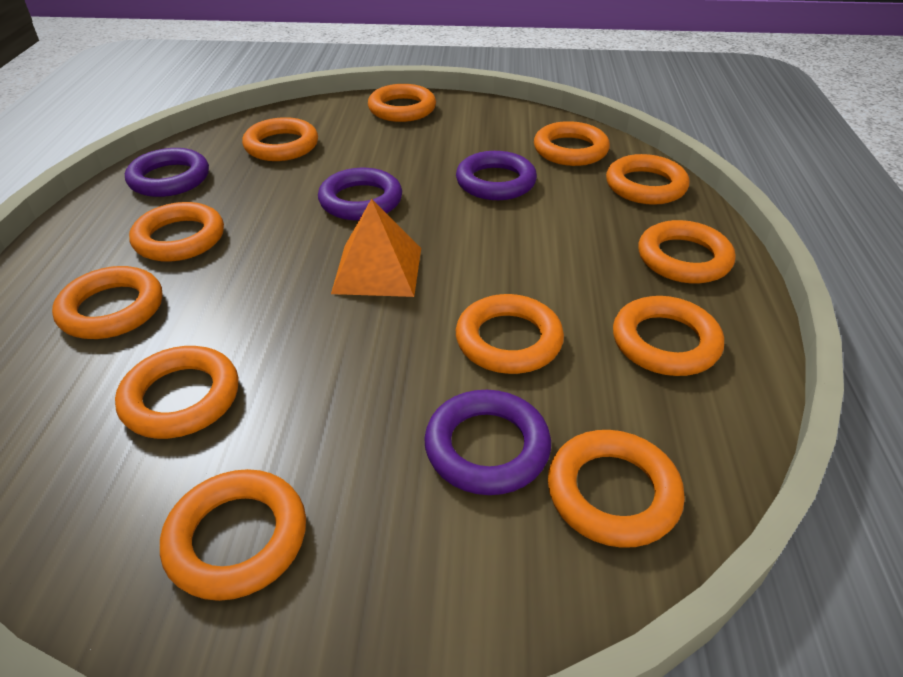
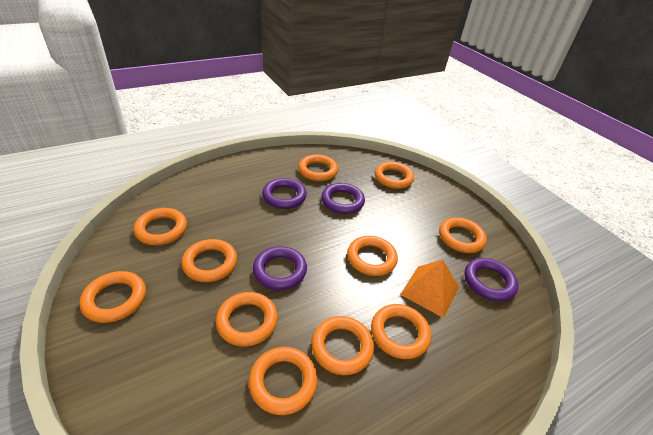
orange ring: 12 -> 11

